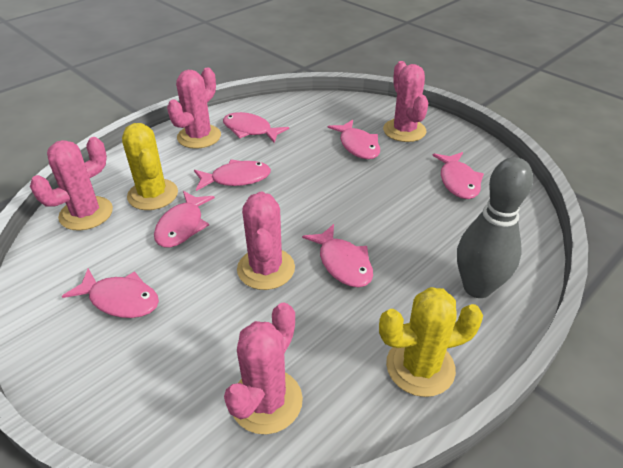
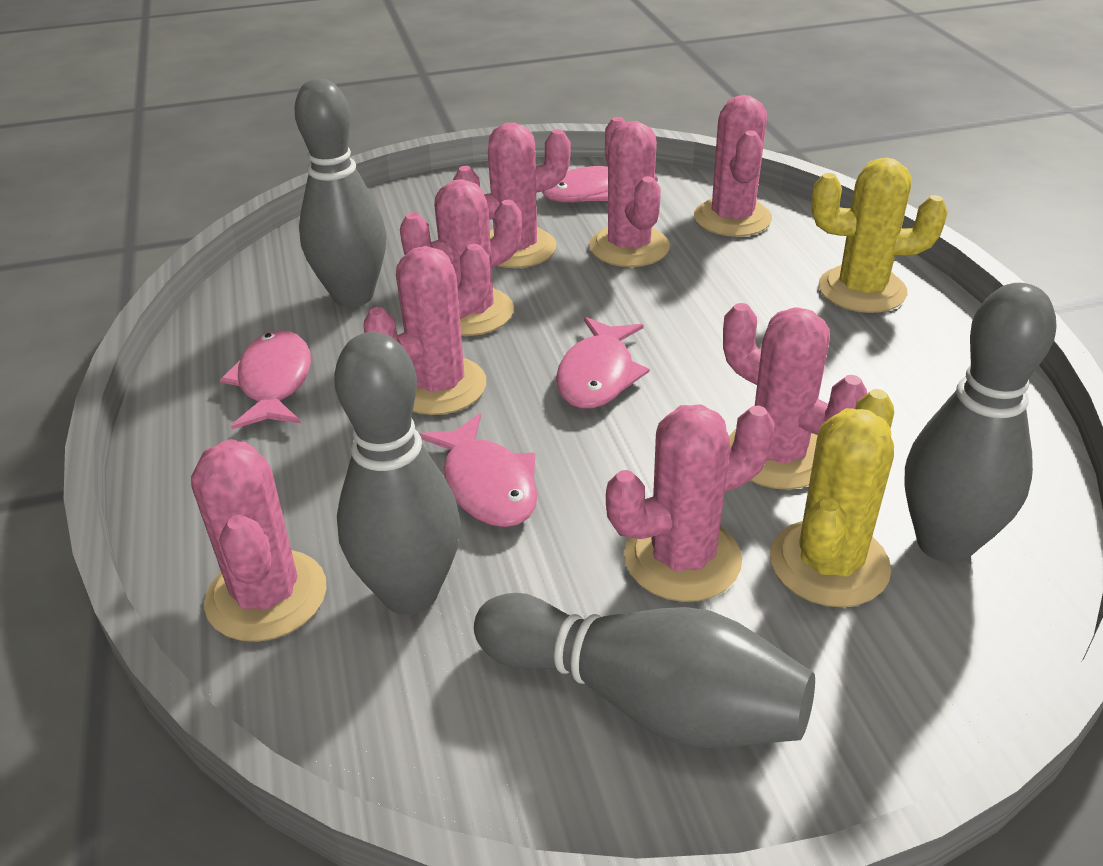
grey bowling pin: 1 -> 4
pink cactus: 5 -> 8
pink fish: 7 -> 4

